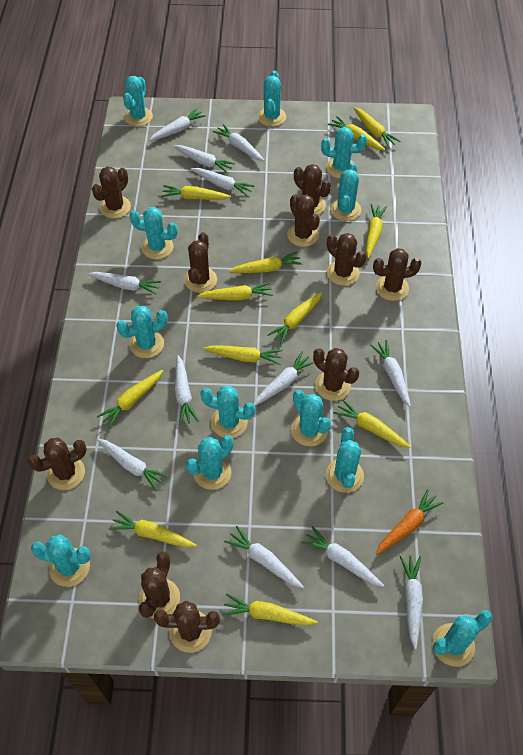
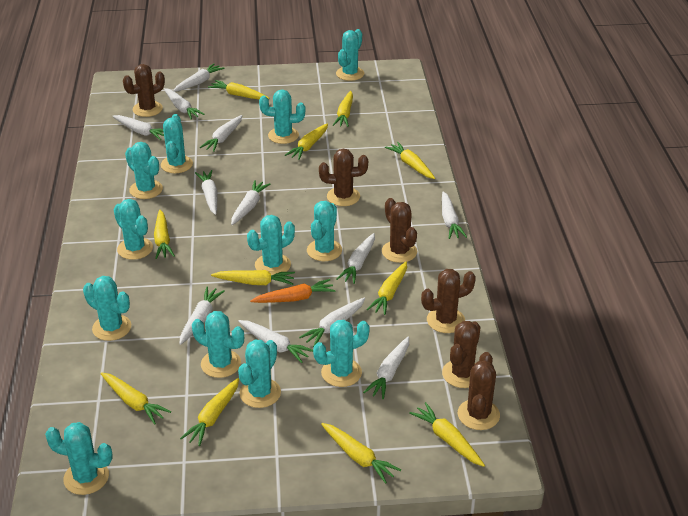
brown cactus: 10 -> 6
yellow carrot: 12 -> 11

